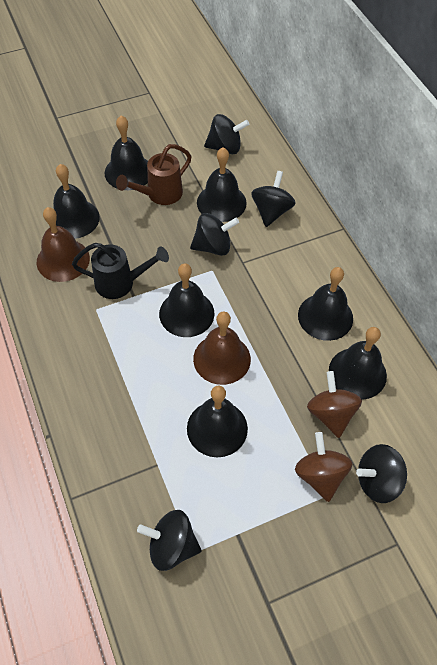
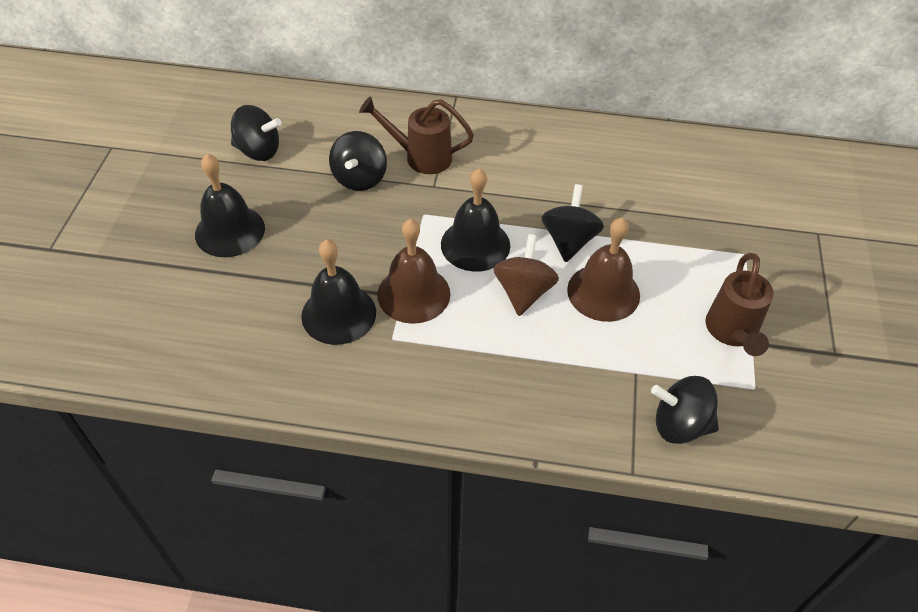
black bell: 7 -> 3
black spinning top: 5 -> 4
black watering can: 1 -> 0
brown spinning top: 2 -> 1
brown watering can: 1 -> 2

